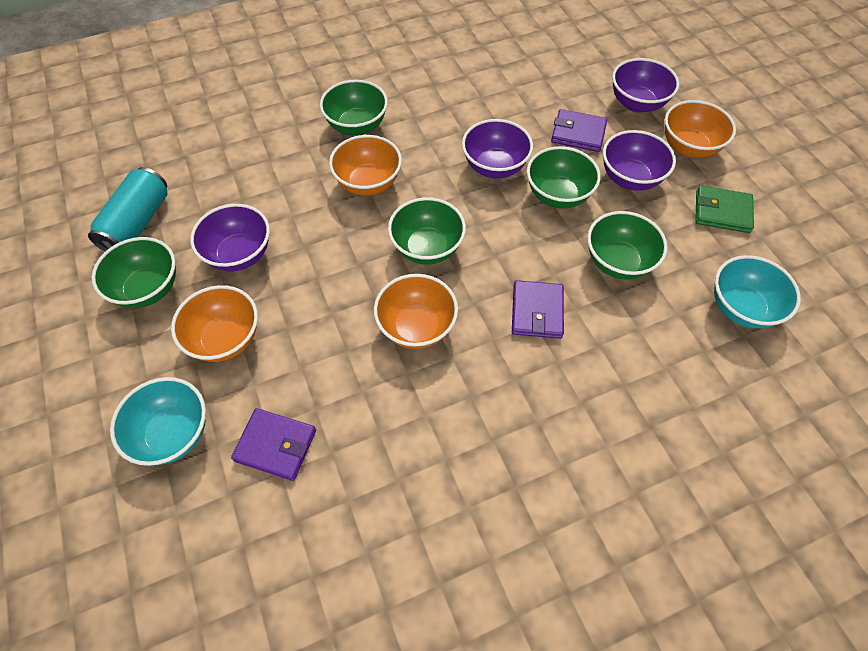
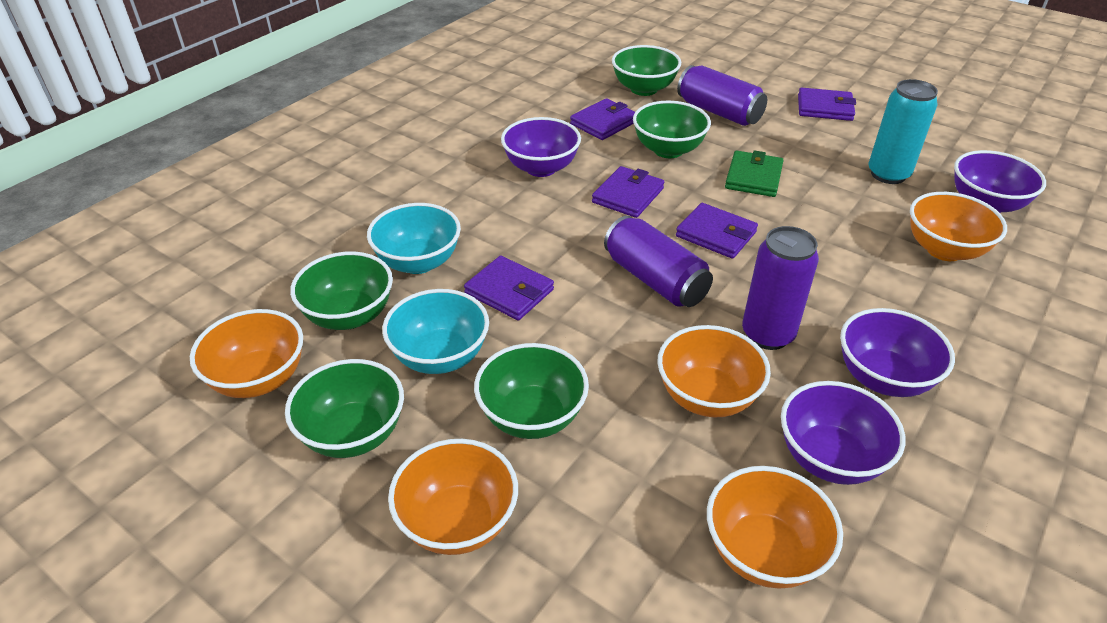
orange bowl: 4 -> 5
purple can: 0 -> 3
purple wallet: 3 -> 5

